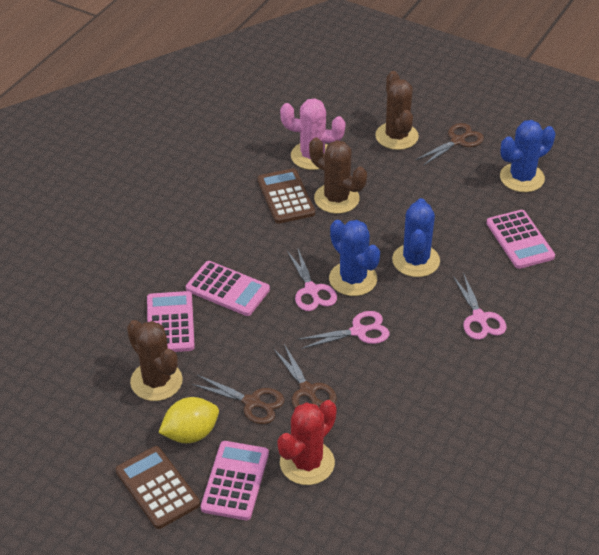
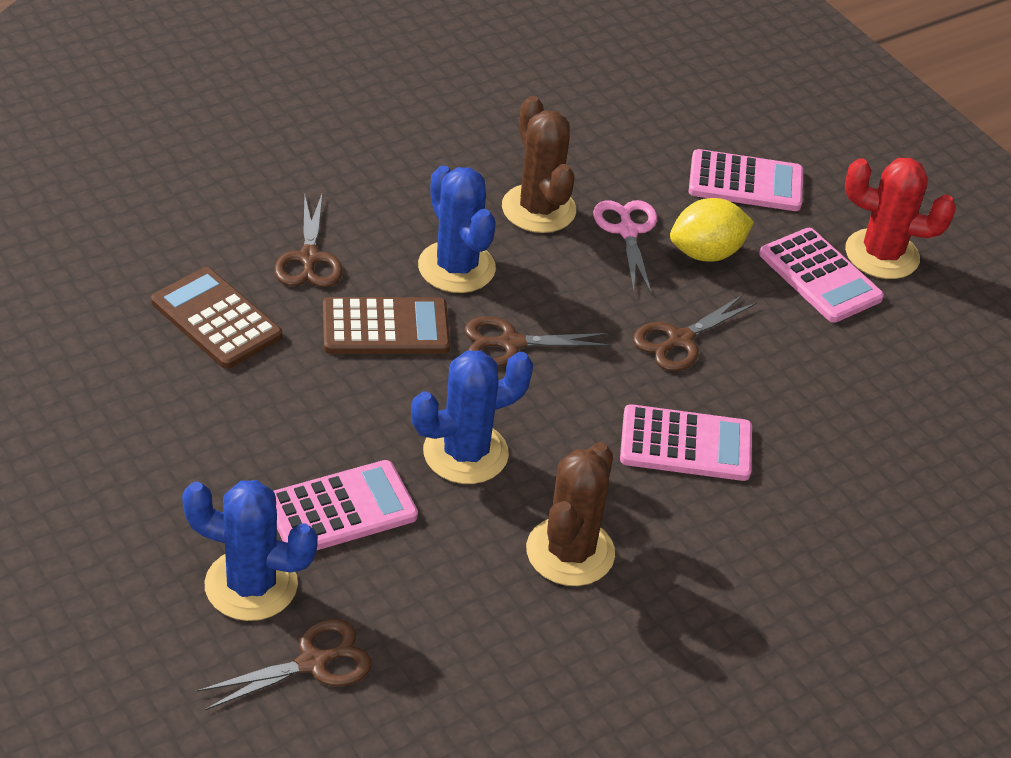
brown cactus: 3 -> 2
brown scissors: 3 -> 4
pink cactus: 1 -> 0
pink scissors: 3 -> 1

